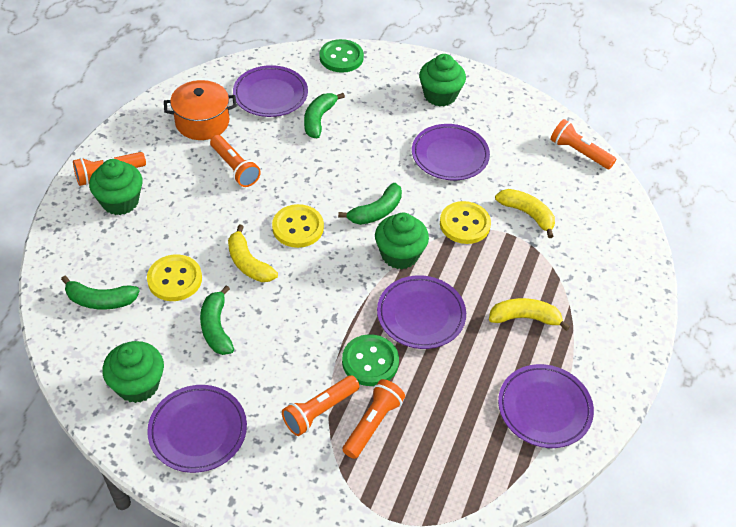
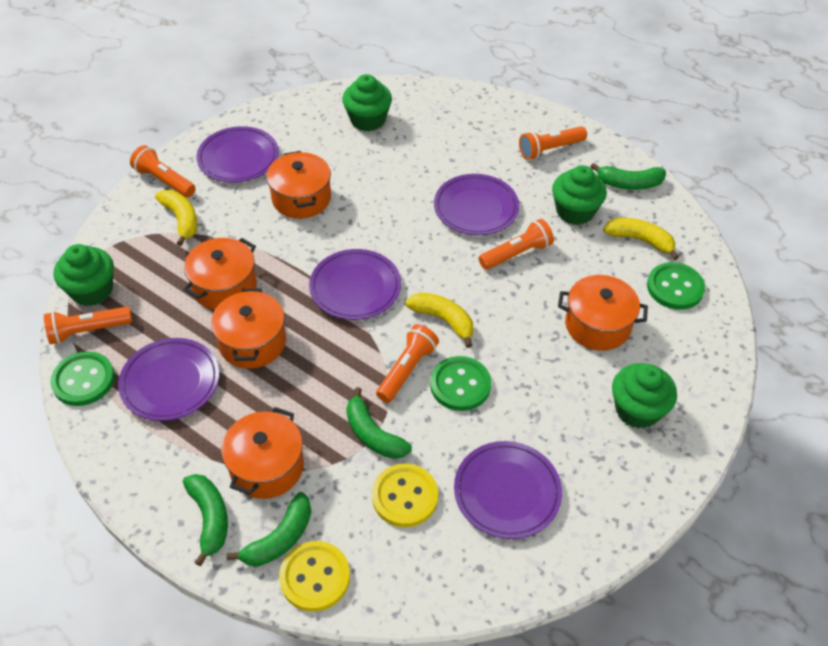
green button: 2 -> 3
orange pot: 1 -> 5
yellow button: 3 -> 2

